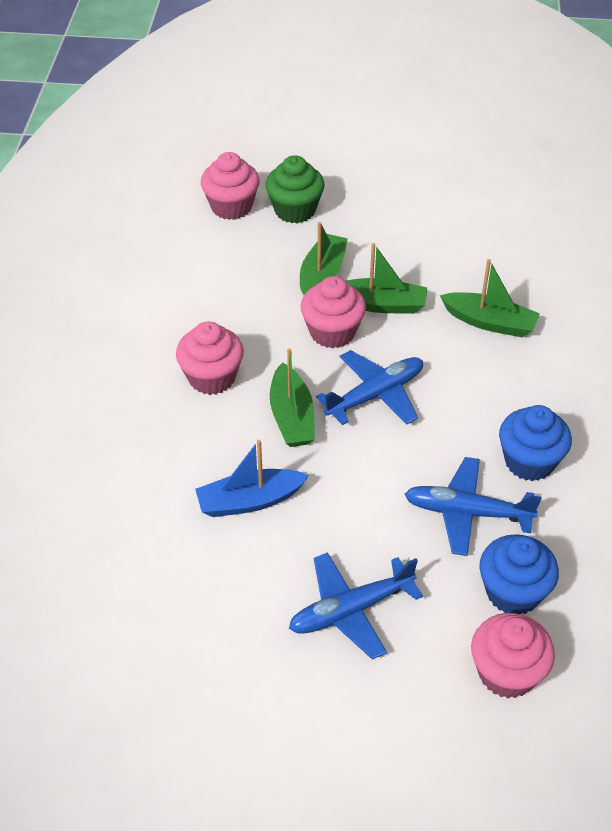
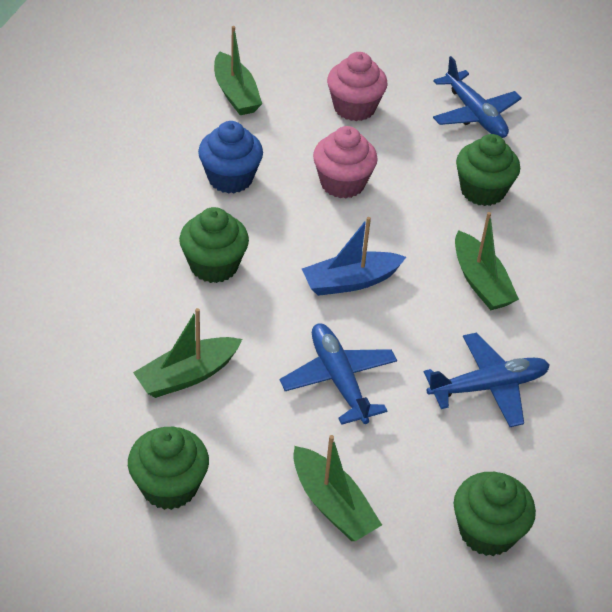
blue cupcake: 2 -> 1
green cupcake: 1 -> 4
pink cupcake: 4 -> 2

